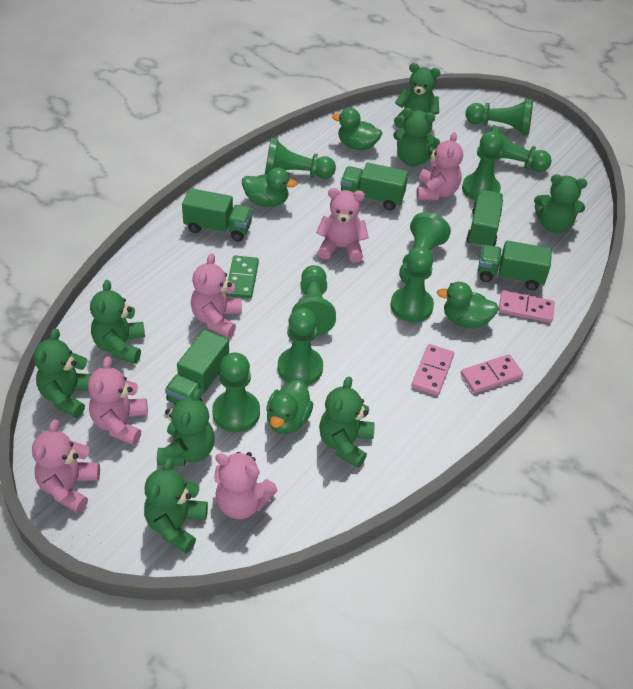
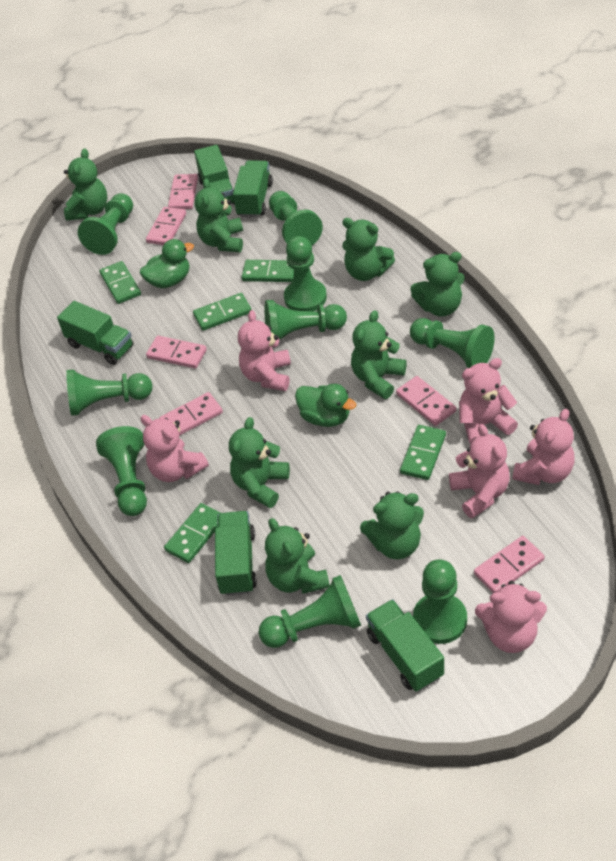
green domino: 1 -> 5
green duck: 4 -> 2
pink domino: 3 -> 6

